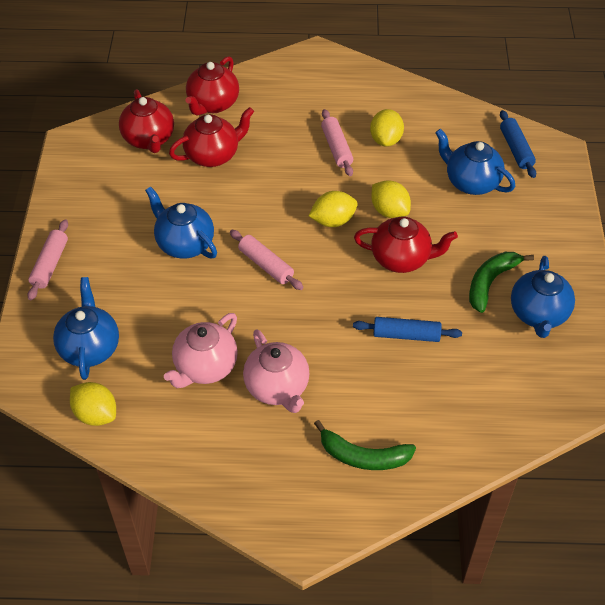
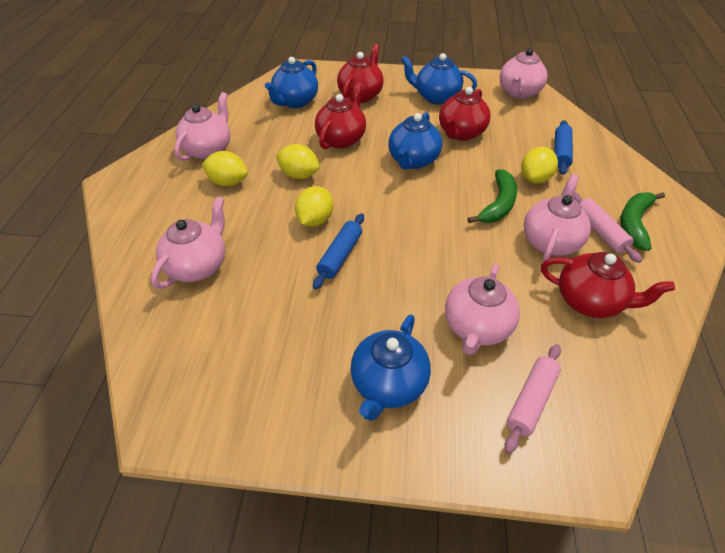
pink rolling pin: 3 -> 2
pink teapot: 2 -> 5

